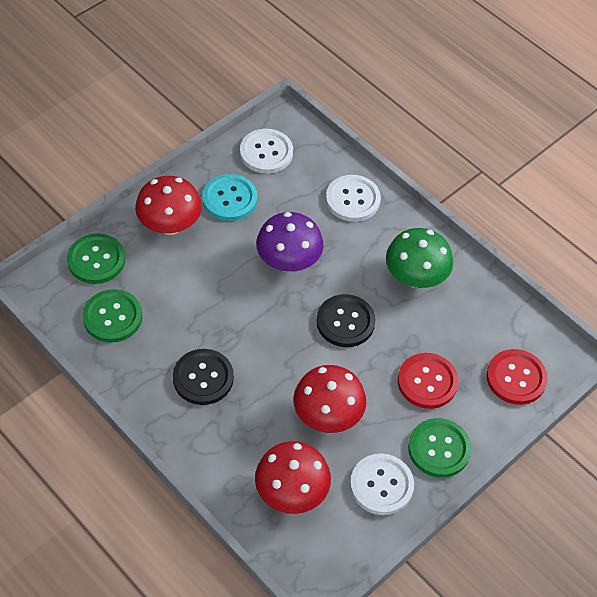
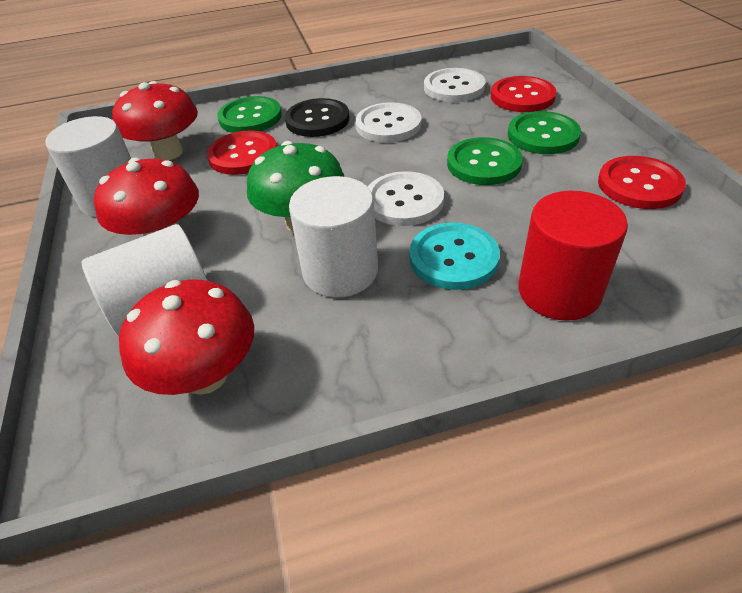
black button: 2 -> 1
purple mushroom: 1 -> 0
red button: 2 -> 3
red cylinder: 0 -> 1
white cylinder: 0 -> 3

